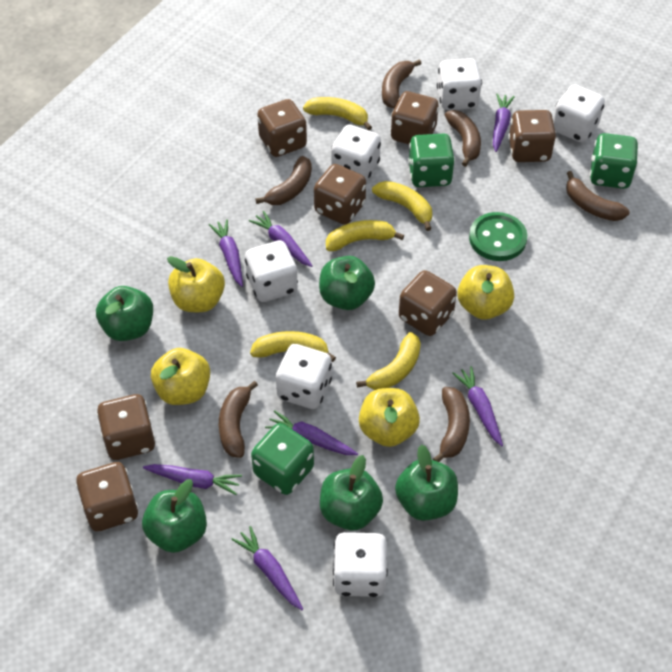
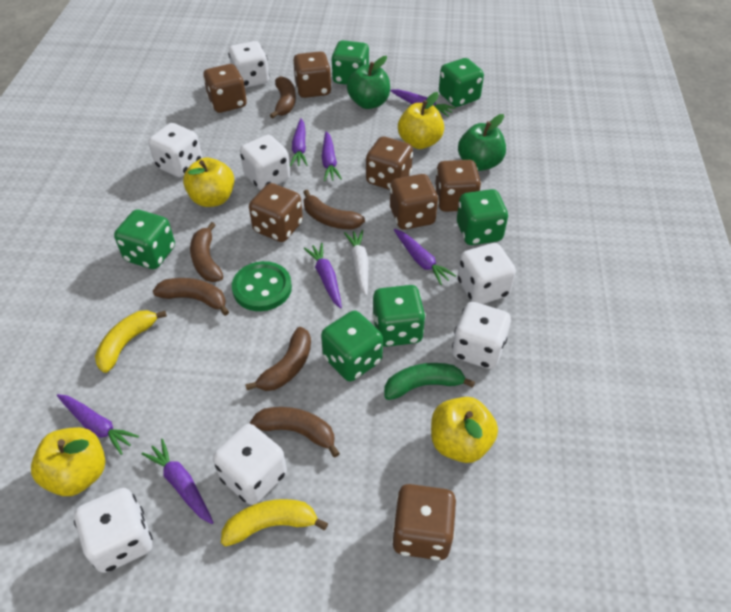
green apple: 5 -> 2
green banana: 0 -> 1
green dice: 3 -> 6
white carrot: 0 -> 1
white dice: 6 -> 7
yellow banana: 5 -> 2

